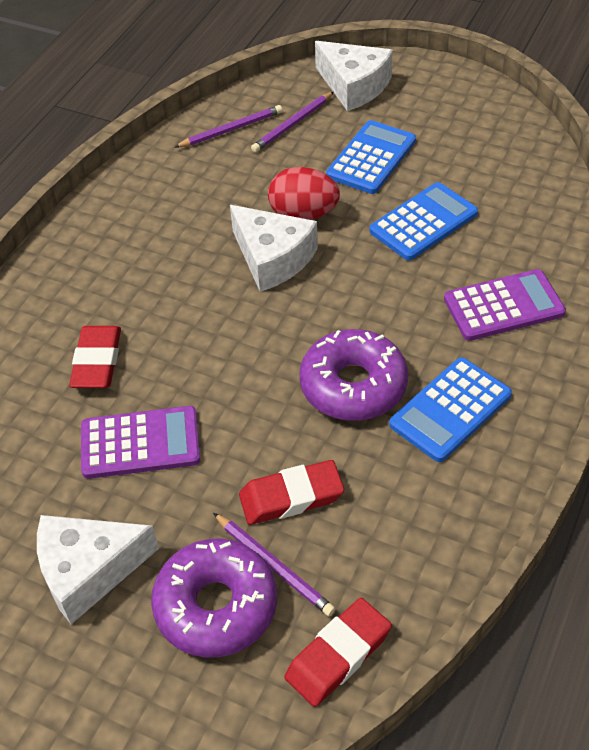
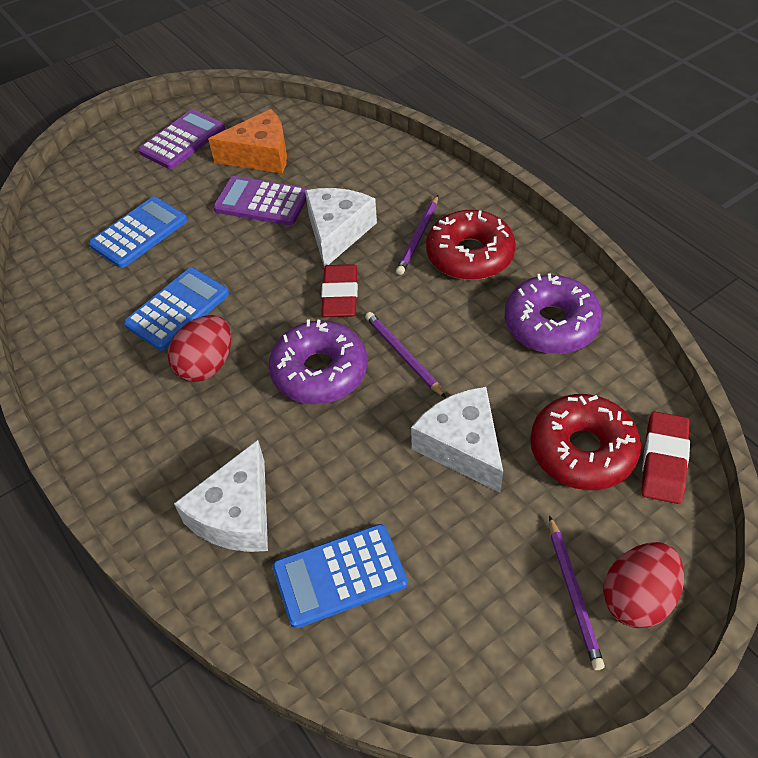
orange cheese: 0 -> 1
red donut: 0 -> 2
red egg: 1 -> 2
red eraser: 3 -> 2

